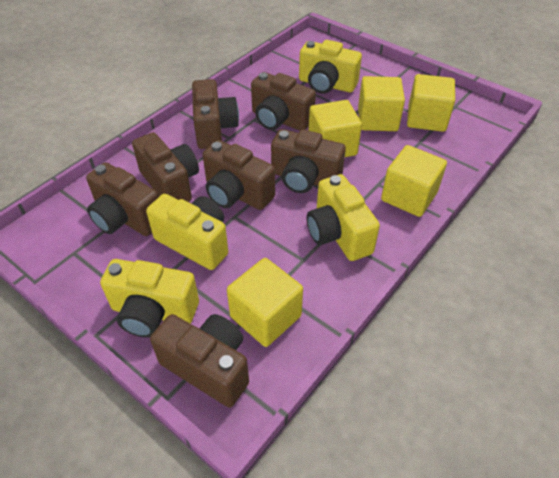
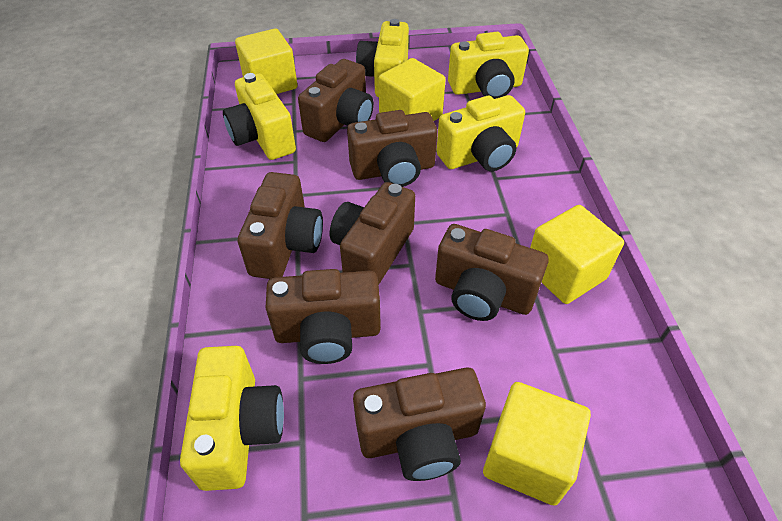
yellow camera: 4 -> 5
yellow cube: 5 -> 4

